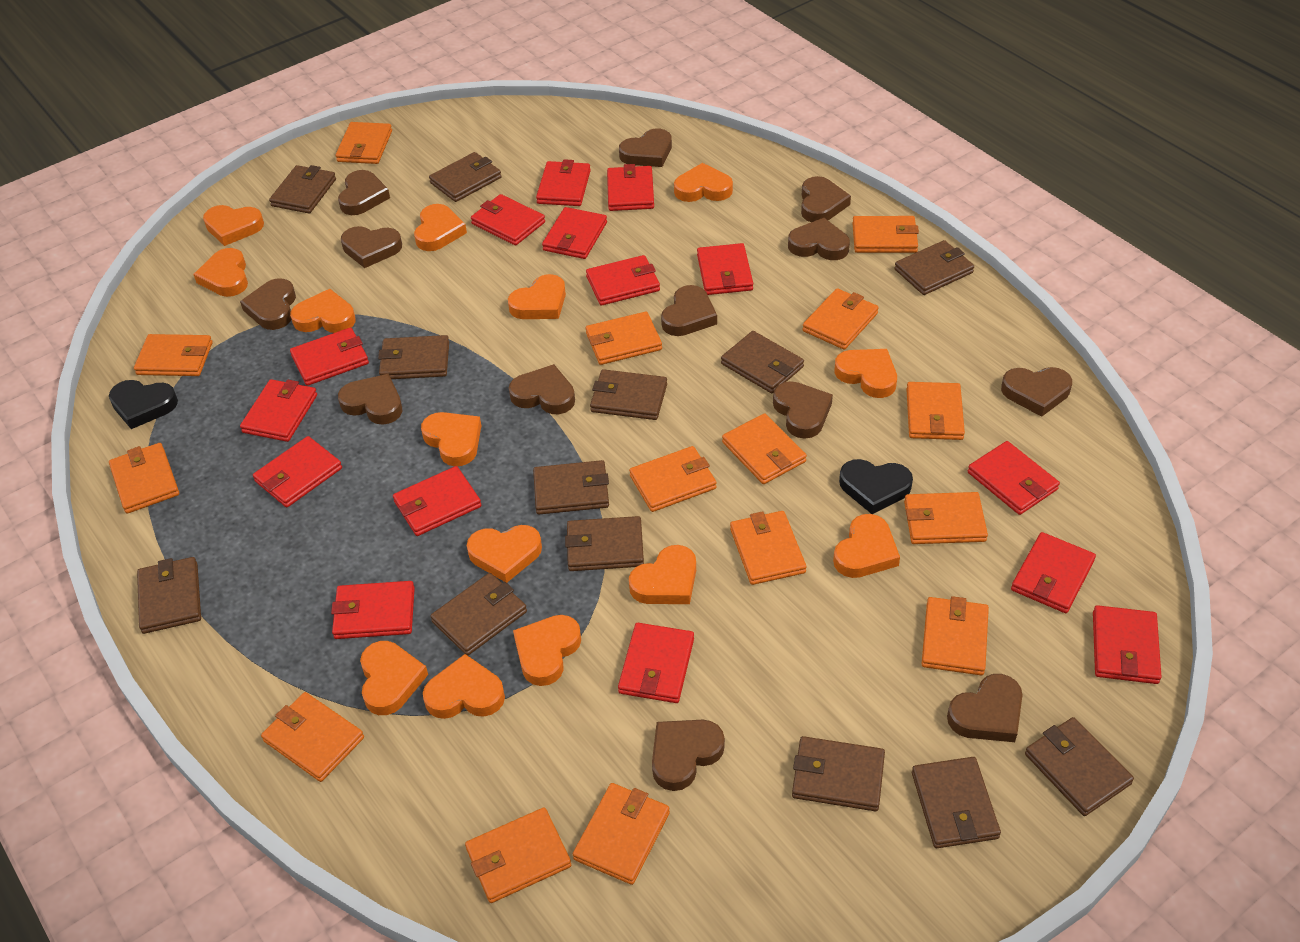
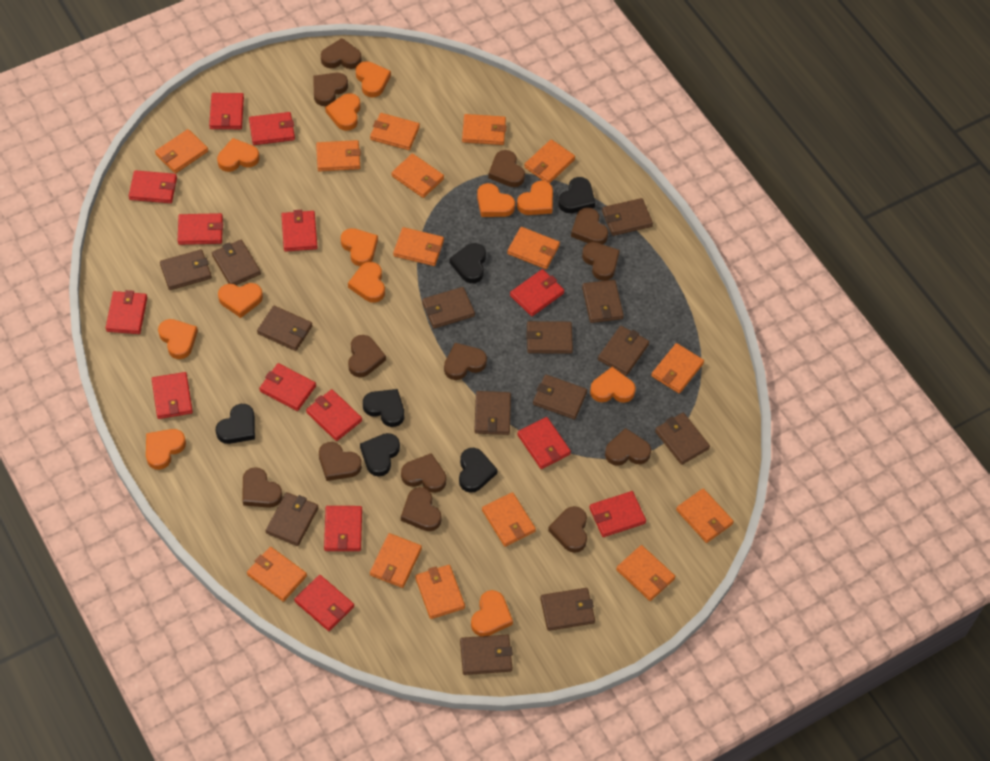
black heart: 2 -> 6
brown wallet: 13 -> 14
orange heart: 14 -> 12
red wallet: 15 -> 14

